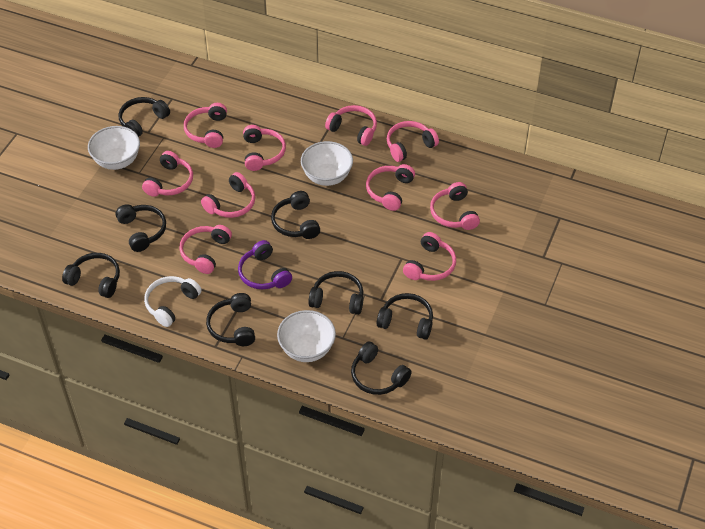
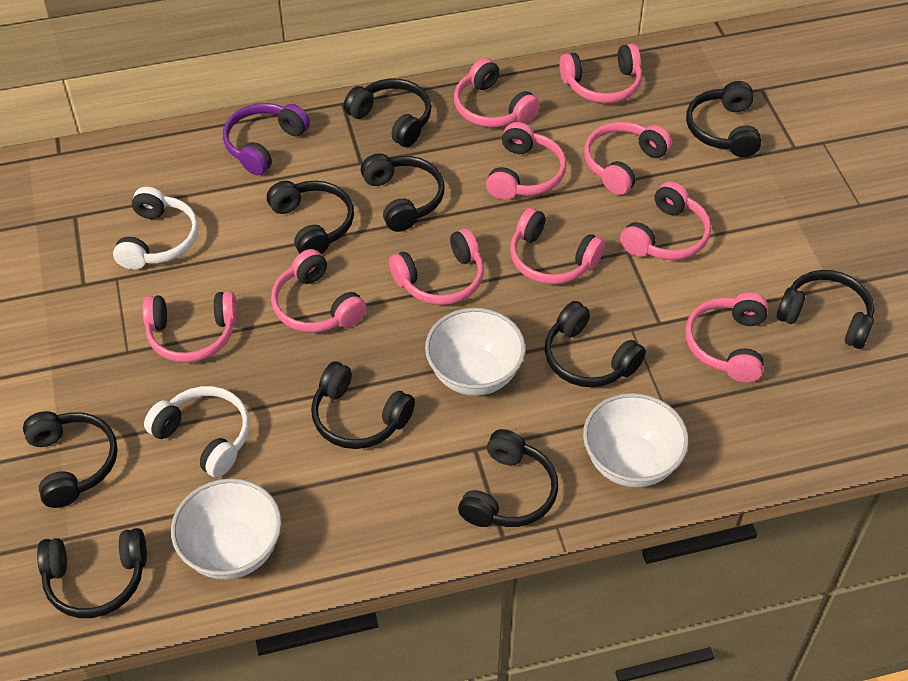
black headphones: 8 -> 10
white headphones: 1 -> 2

